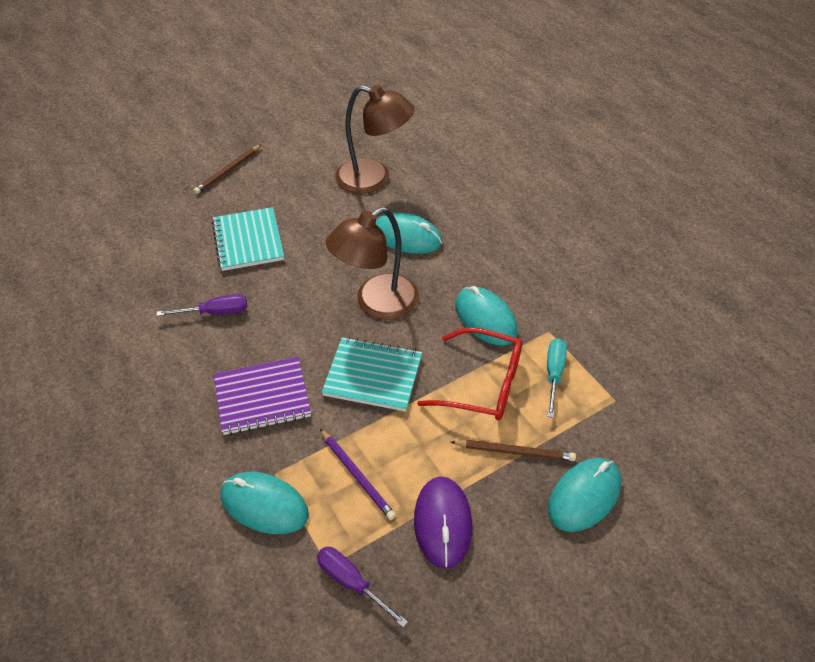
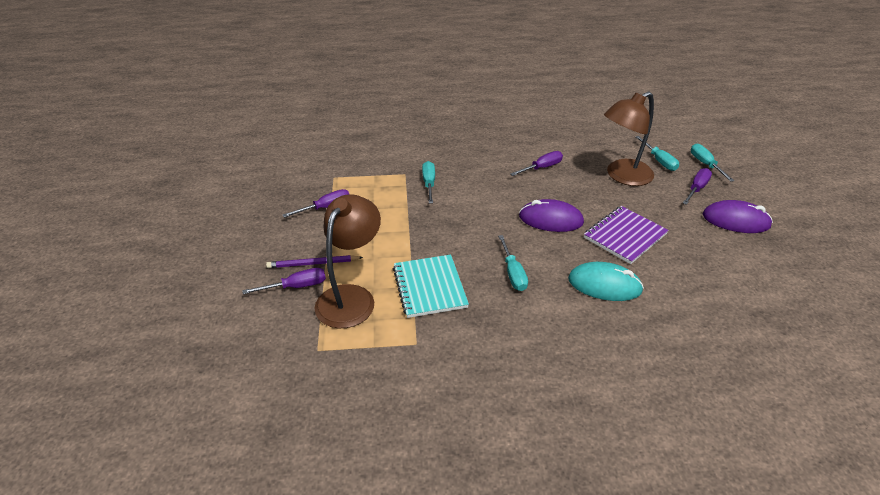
brown pencil: 2 -> 0
purple mouse: 1 -> 2
purple screwdriver: 2 -> 4
red glasses: 1 -> 0
turquoise mouse: 4 -> 1
turquoise notebook: 2 -> 1
turquoise screwdriver: 1 -> 4

